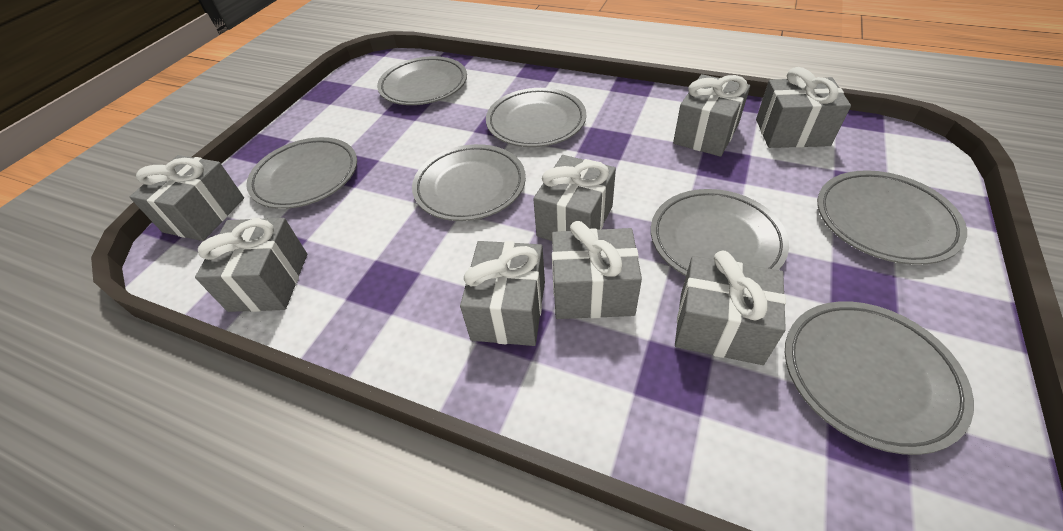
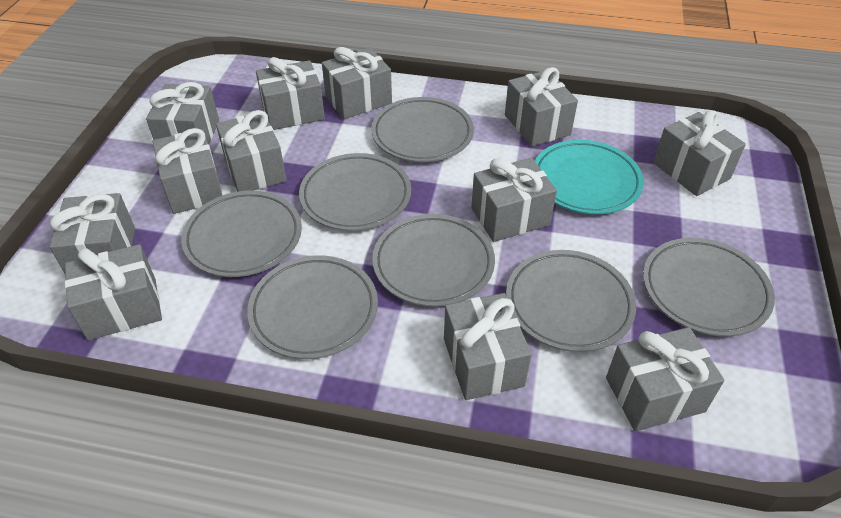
grey gift: 8 -> 12
turquoise plate: 0 -> 1

